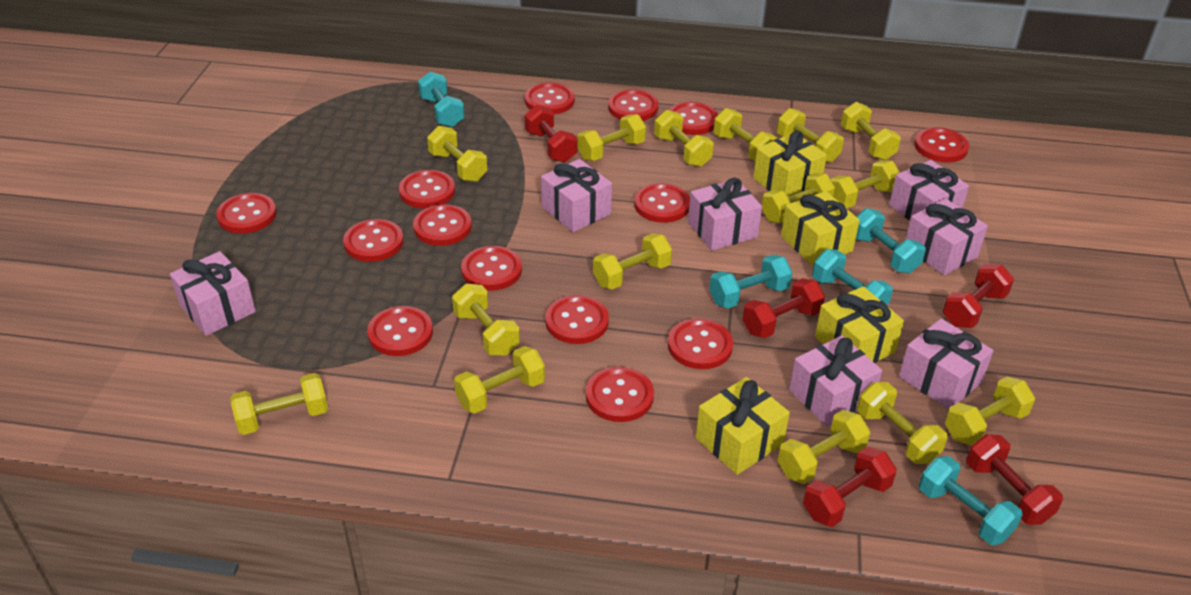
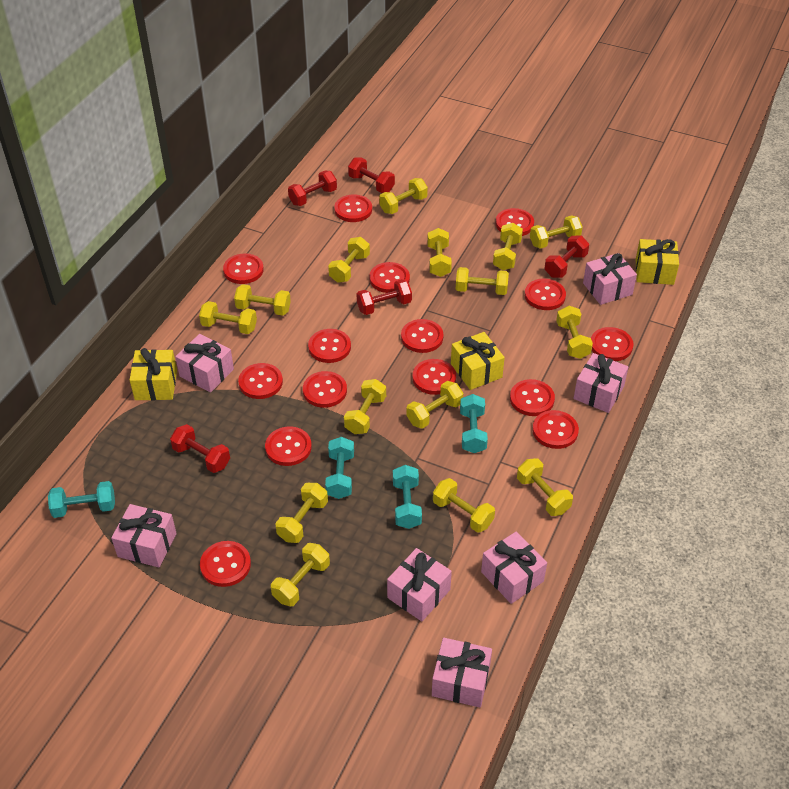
red button: 14 -> 15
turquoise dumbbell: 5 -> 4
yellow gift: 4 -> 3

